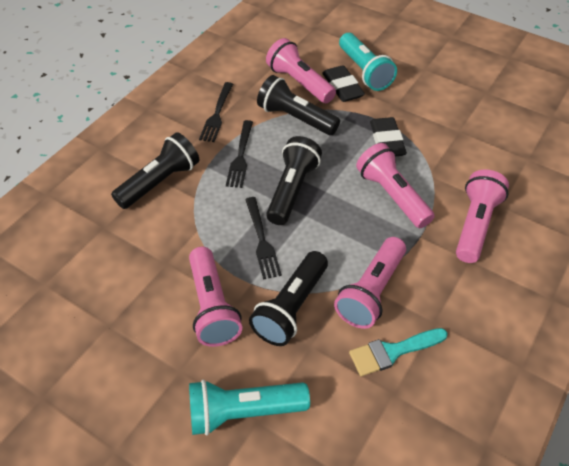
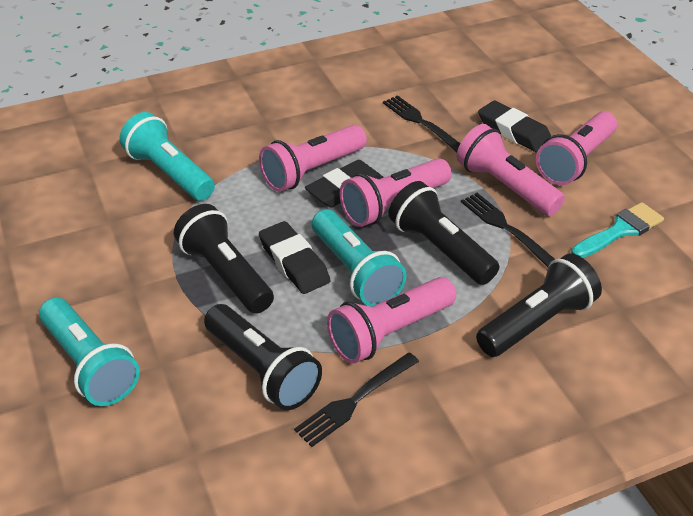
black eraser: 2 -> 3
turquoise flashlight: 2 -> 3

